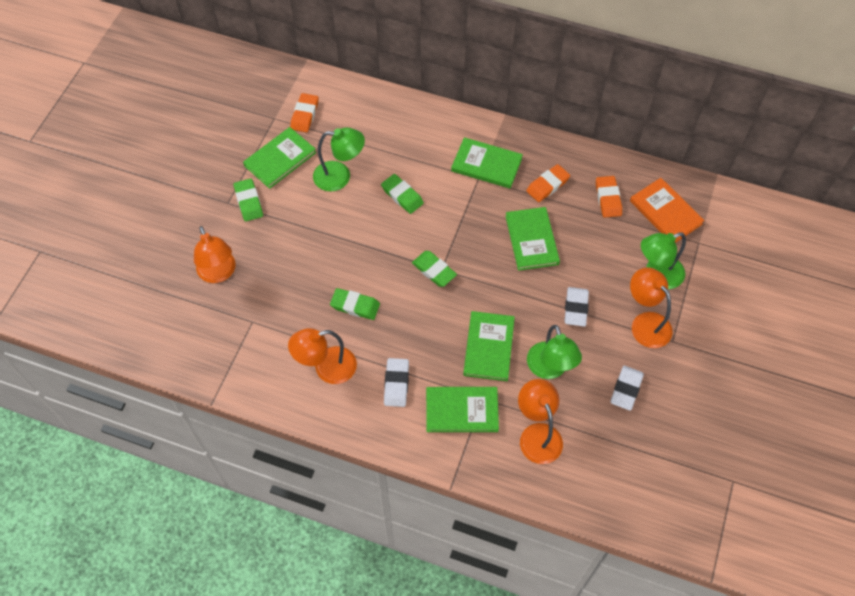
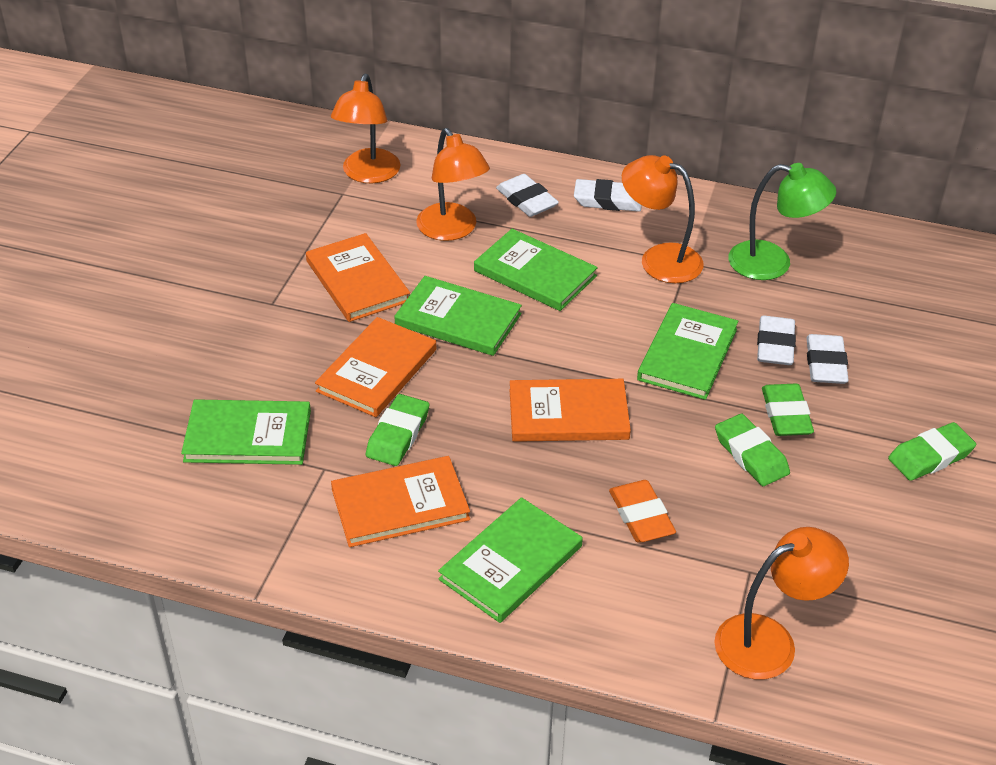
green lamp: 3 -> 1
orange book: 1 -> 4
orange eraser: 3 -> 1
white eraser: 3 -> 4

